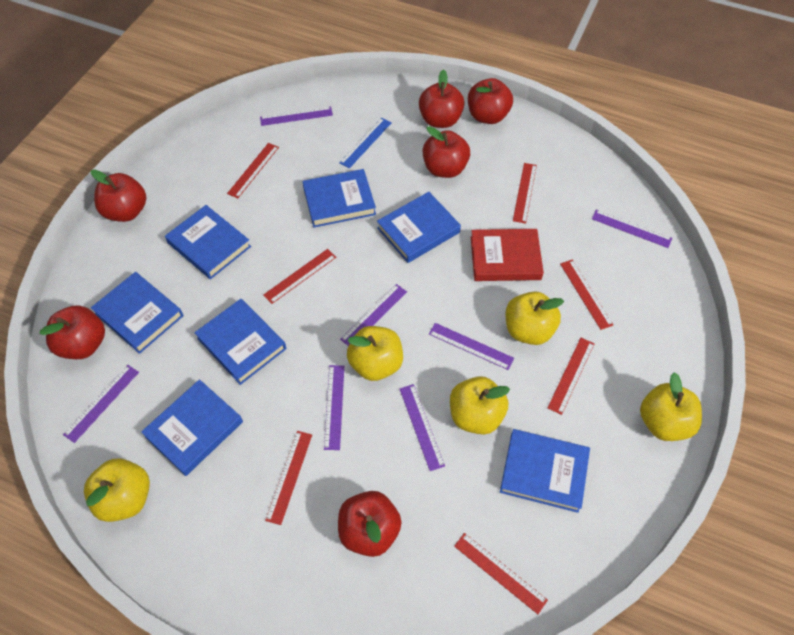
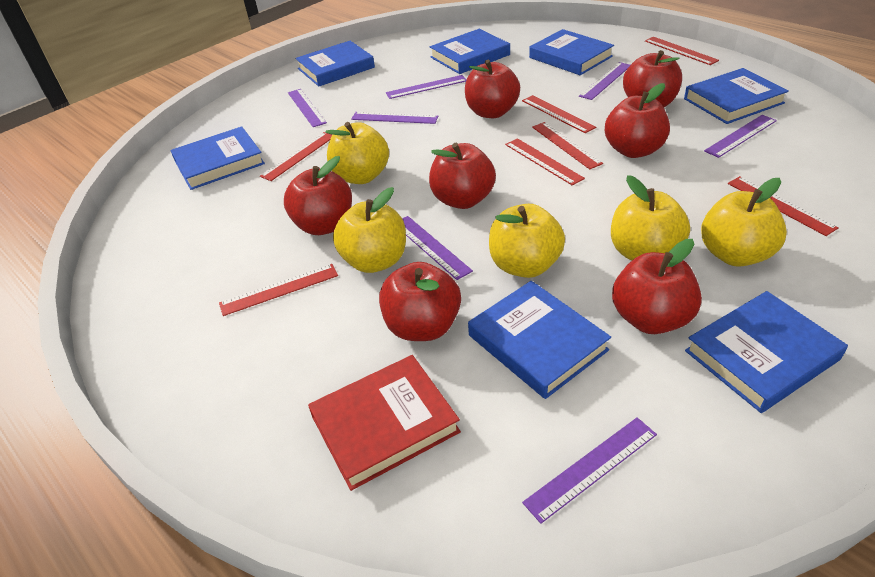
blue ruler: 1 -> 0
red apple: 6 -> 7

